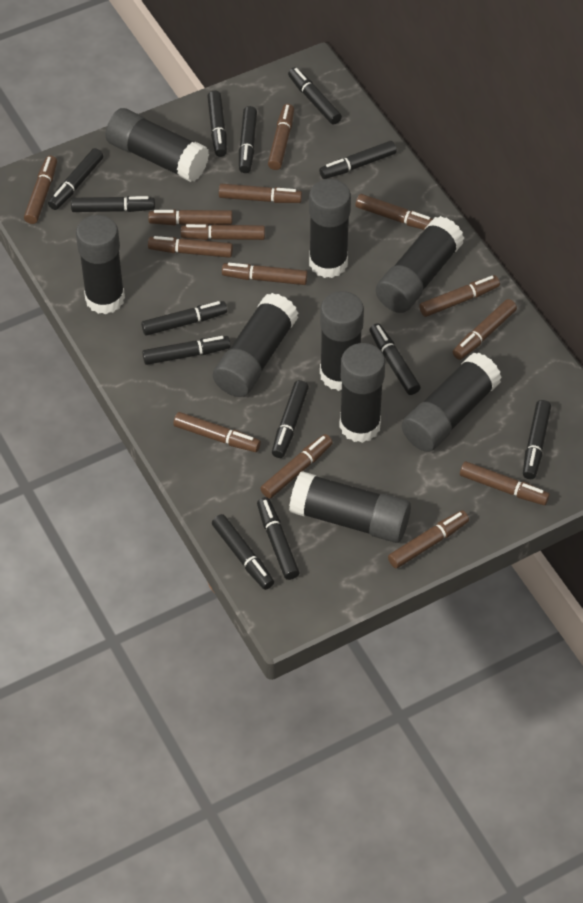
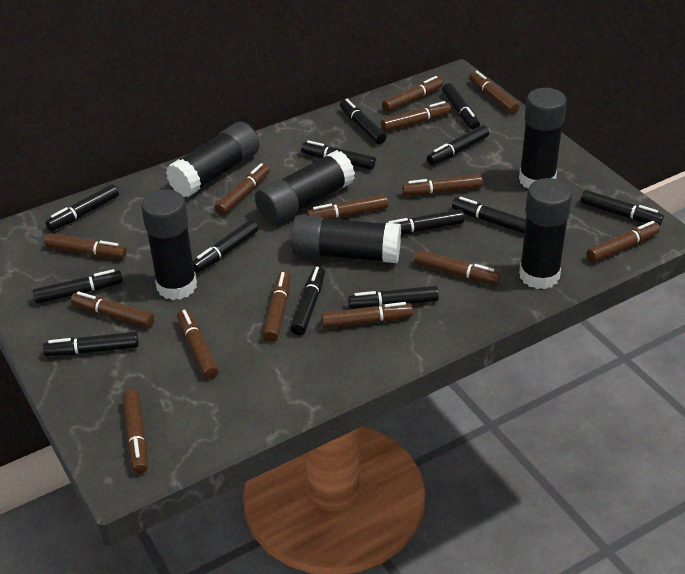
black glue stick: 9 -> 6

